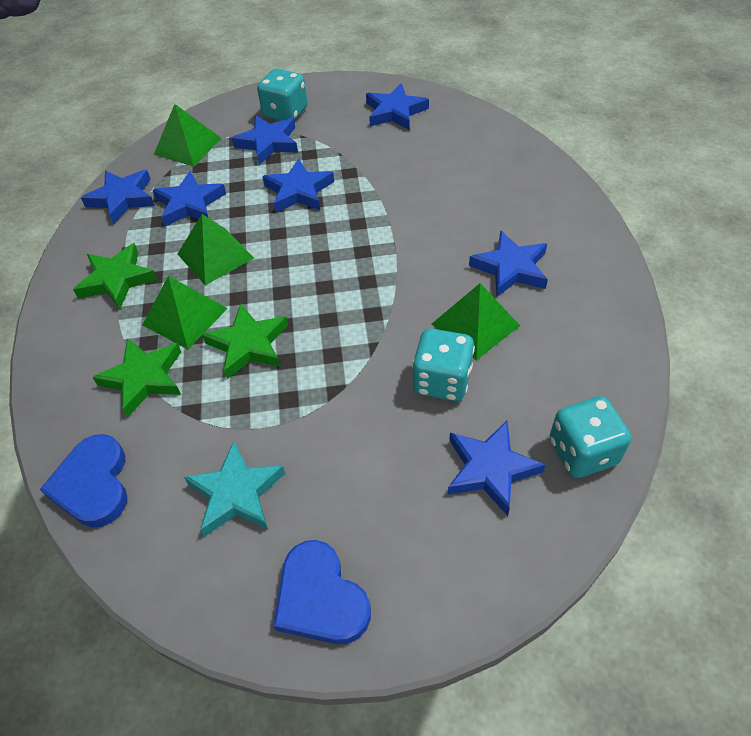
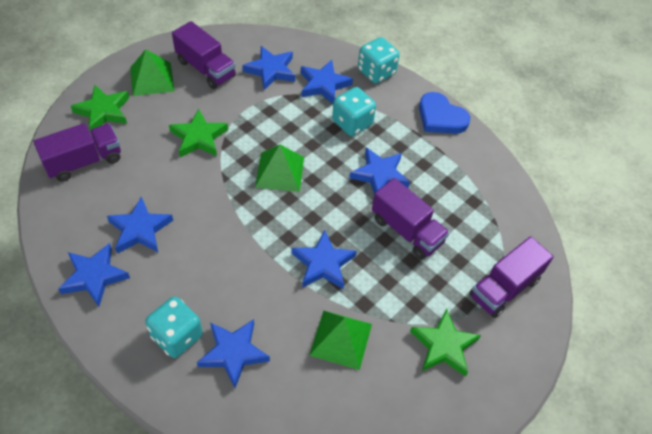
blue heart: 2 -> 1
green pyramid: 4 -> 3
purple truck: 0 -> 4
turquoise star: 1 -> 0

